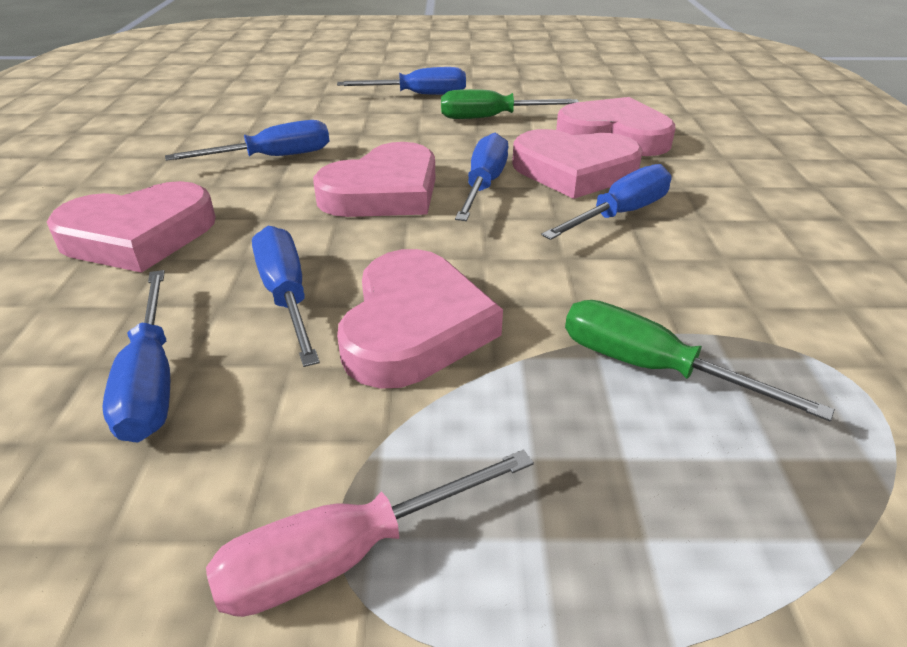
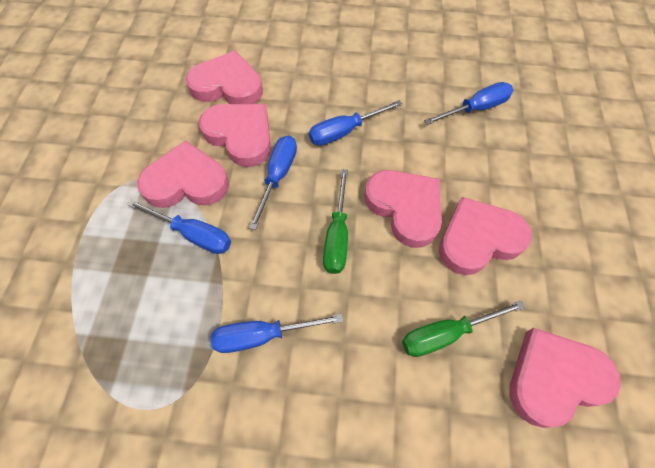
blue screwdriver: 6 -> 5
pink heart: 5 -> 6
pink screwdriver: 1 -> 0

